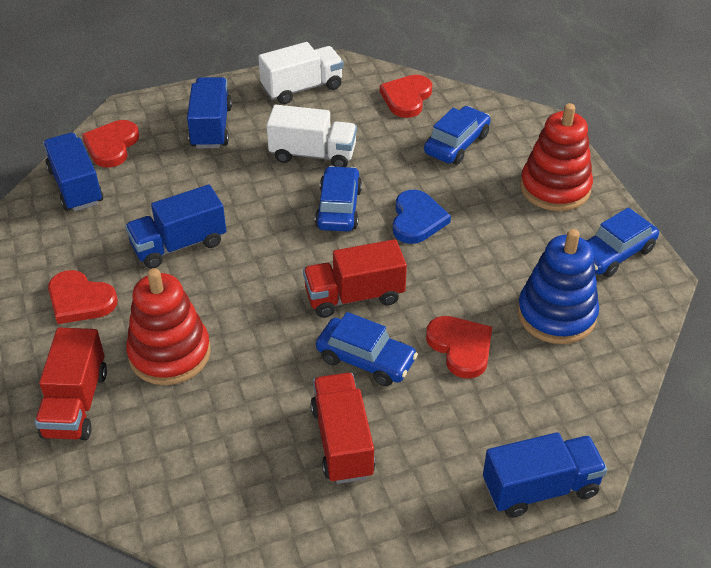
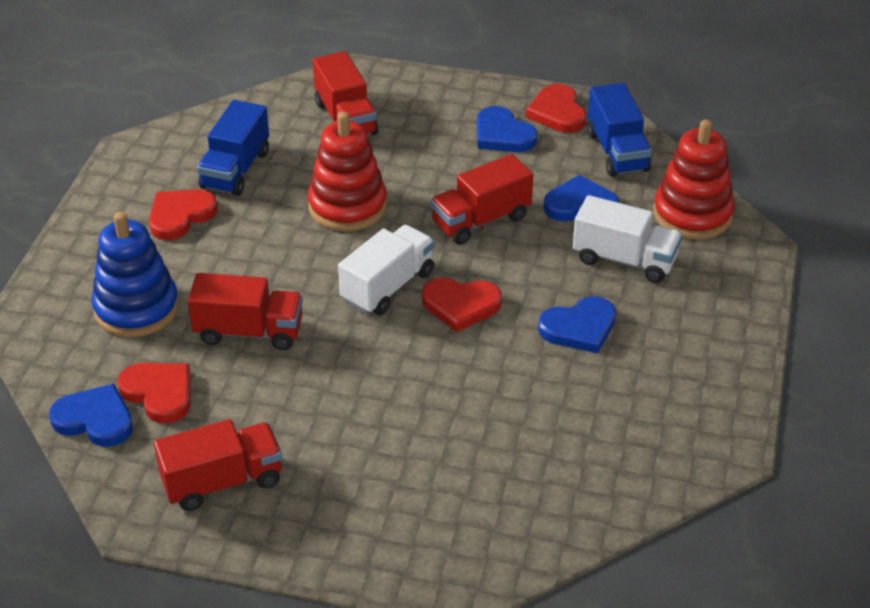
blue car: 4 -> 0
blue heart: 1 -> 4
blue truck: 4 -> 2
red truck: 3 -> 4

